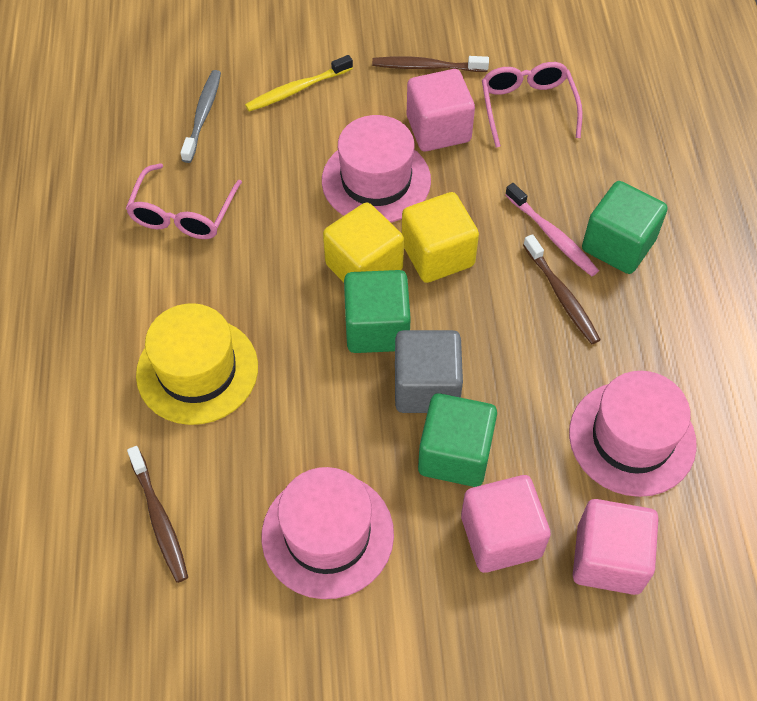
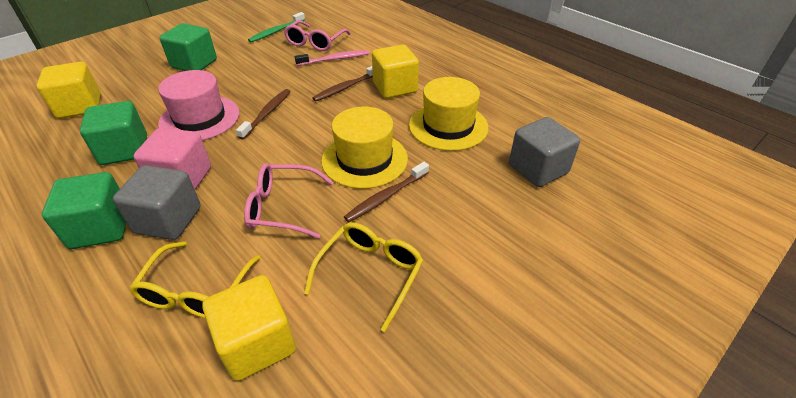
green toothbrush: 0 -> 1
grey cube: 1 -> 2
grey toothbrush: 1 -> 0
pink cube: 3 -> 1
pink hat: 3 -> 1
yellow cube: 2 -> 3
yellow glasses: 0 -> 2
yellow hat: 1 -> 2
yellow toothbrush: 1 -> 0

